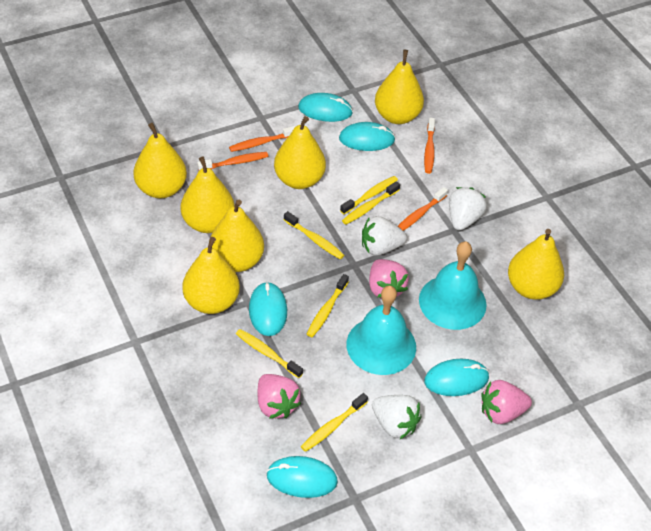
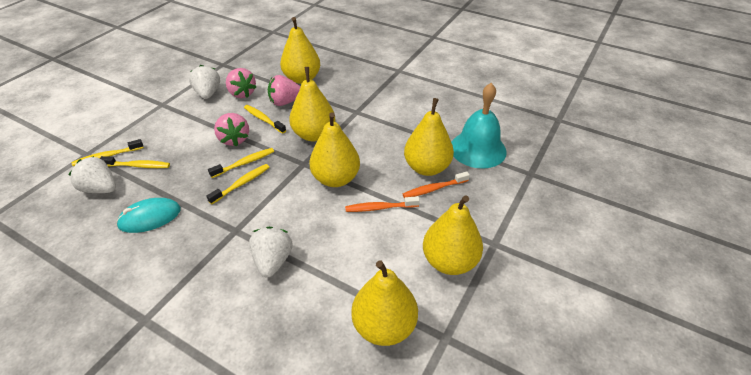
orange toothbrush: 4 -> 2
turquoise bell: 2 -> 1
turquoise mouse: 5 -> 1
yellow pear: 7 -> 6
yellow toothbrush: 6 -> 5

